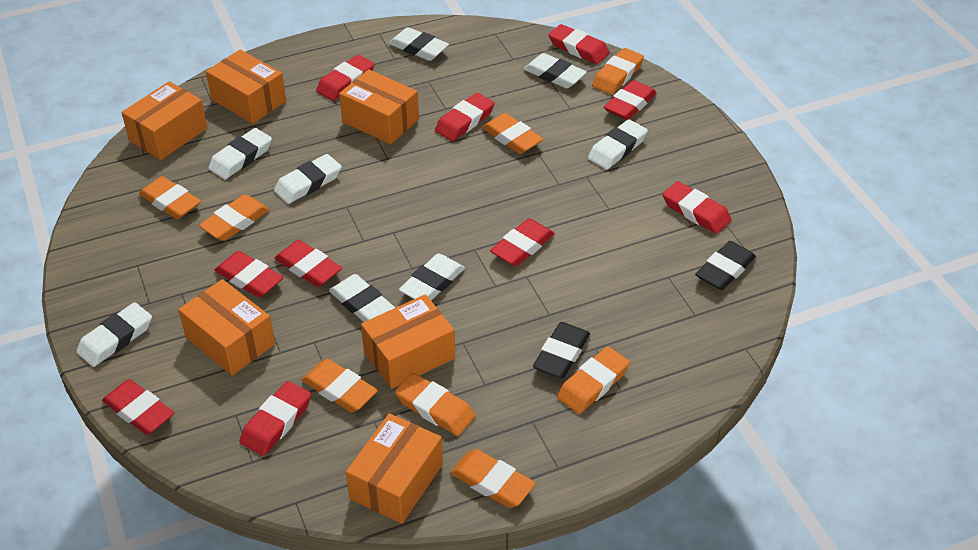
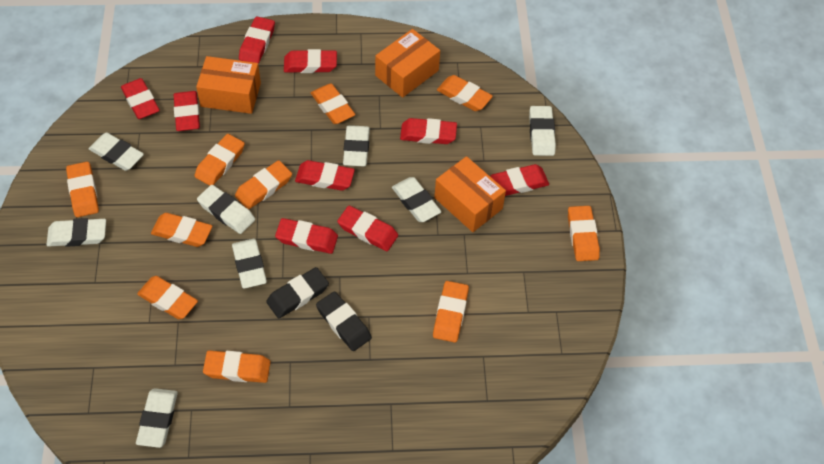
orange box: 6 -> 3
orange eraser: 8 -> 10
red eraser: 10 -> 9

